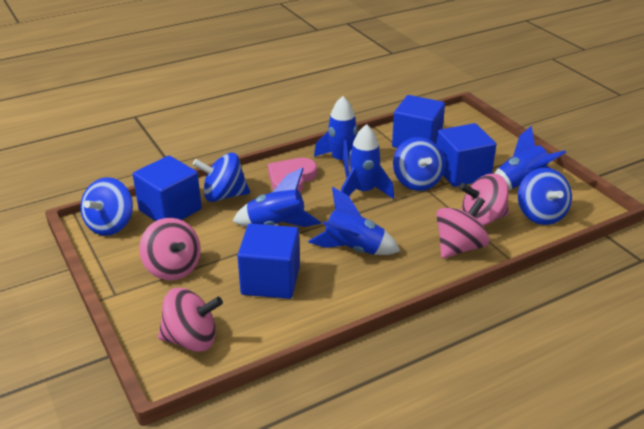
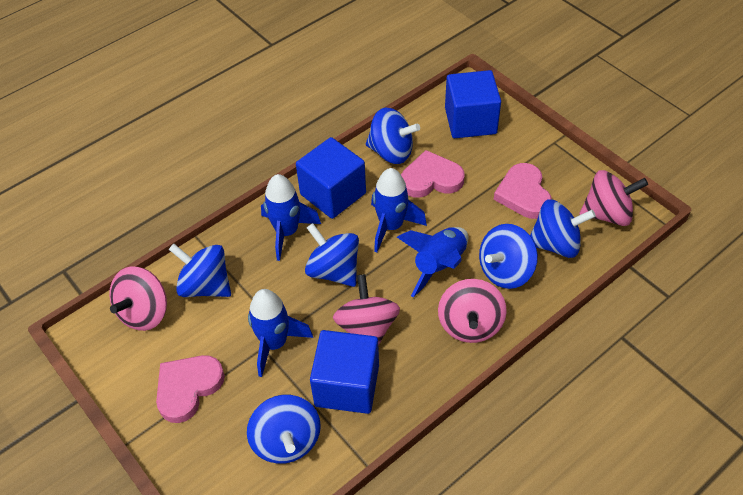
blue cube: 4 -> 3
blue rocket: 5 -> 4
blue spinning top: 4 -> 6
pink heart: 1 -> 3

